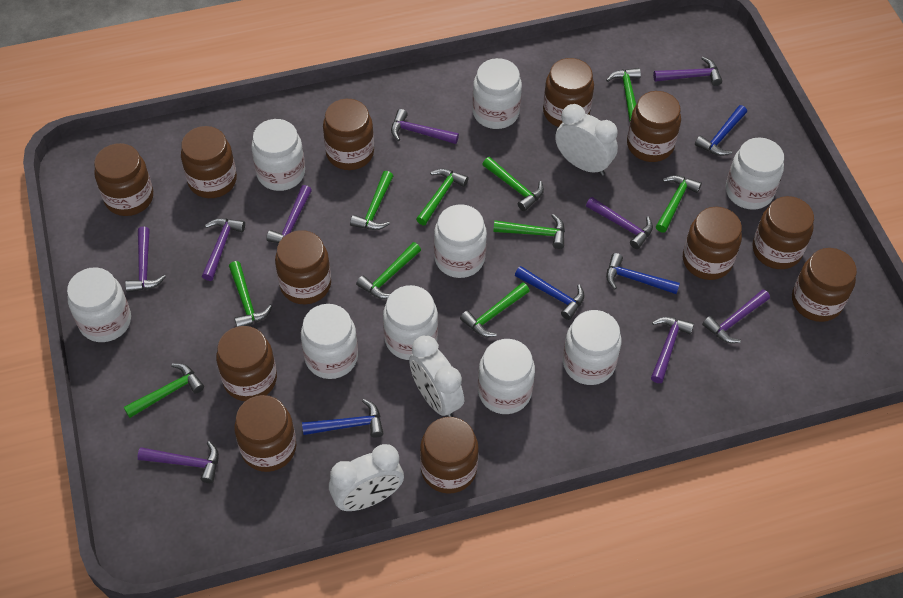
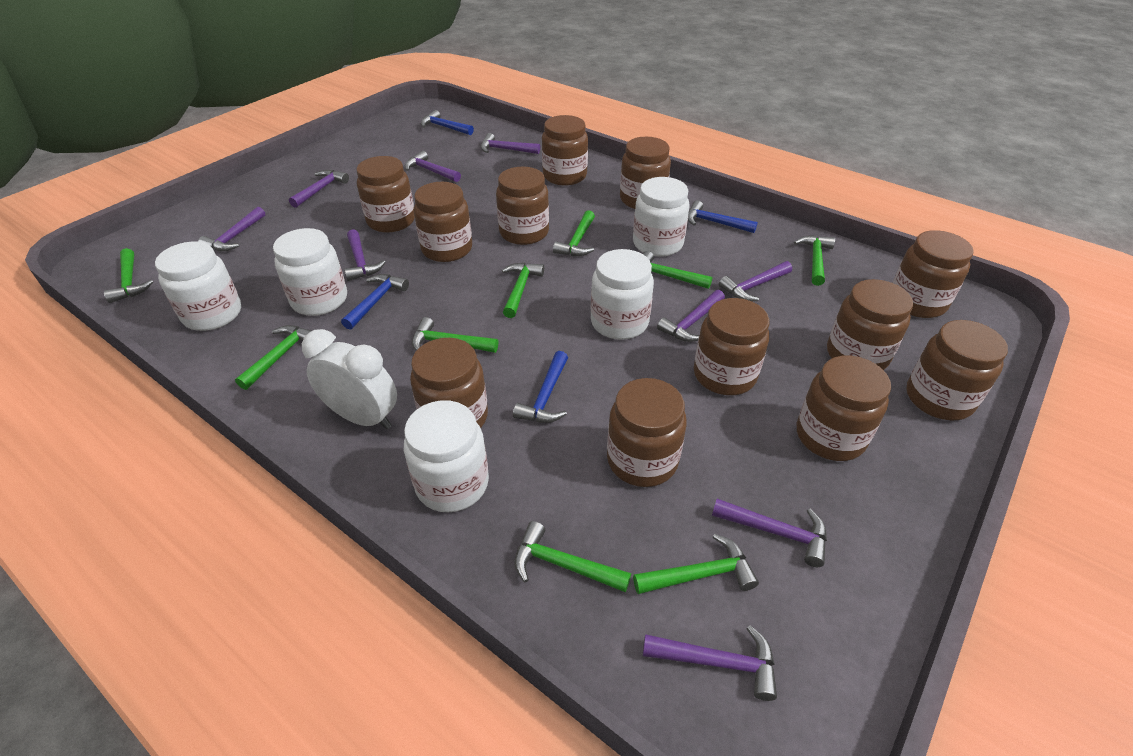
green hammer: 10 -> 9
white clock: 3 -> 1
white jar: 9 -> 5

